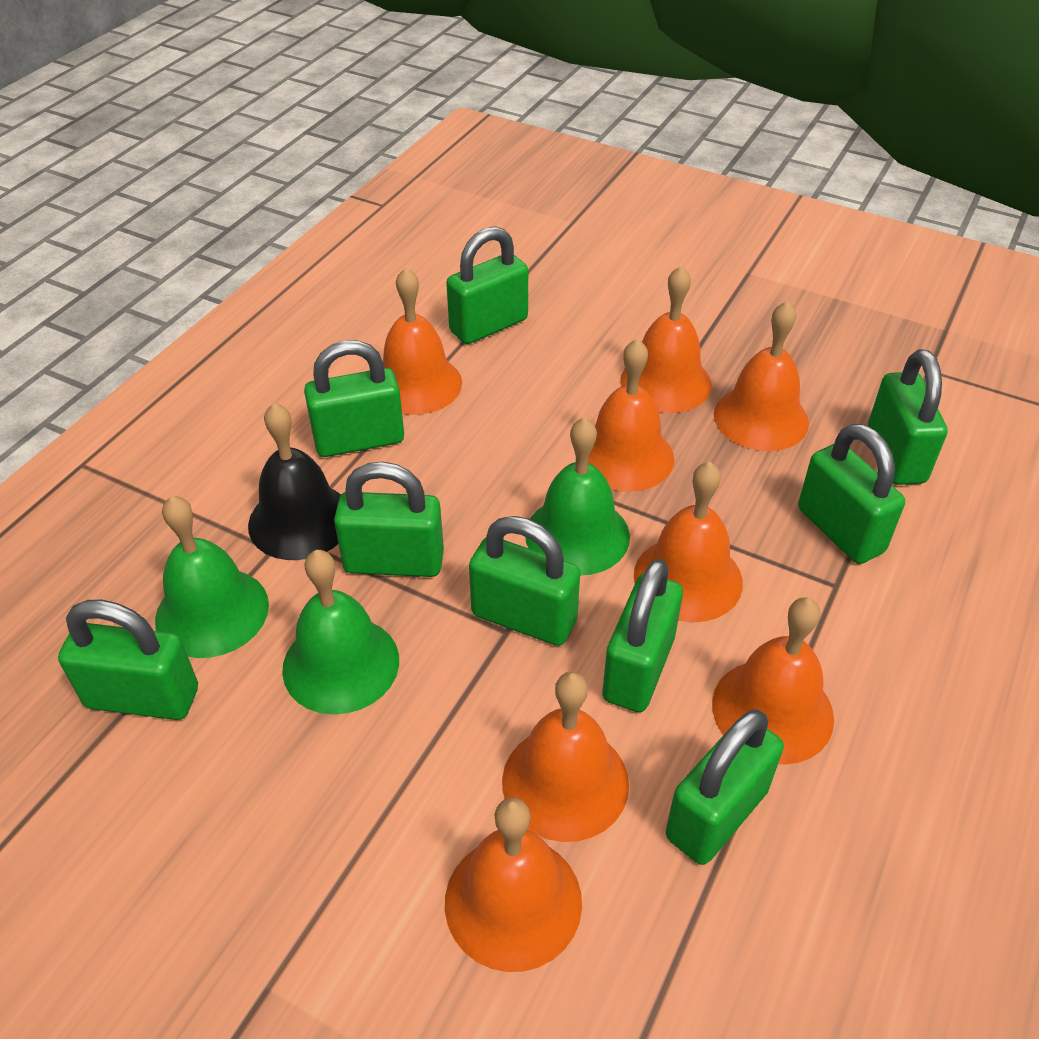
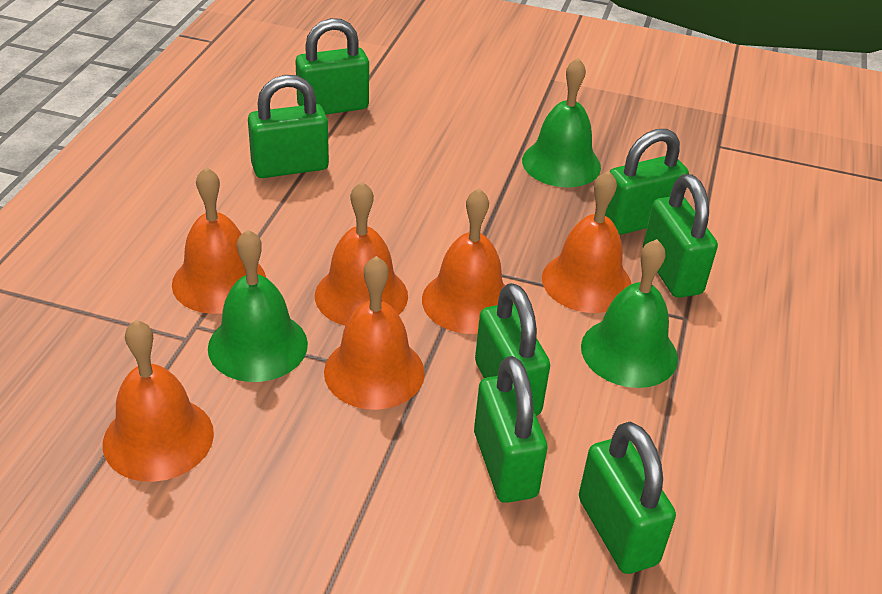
black bell: 1 -> 0
green padlock: 9 -> 7
orange bell: 8 -> 6

